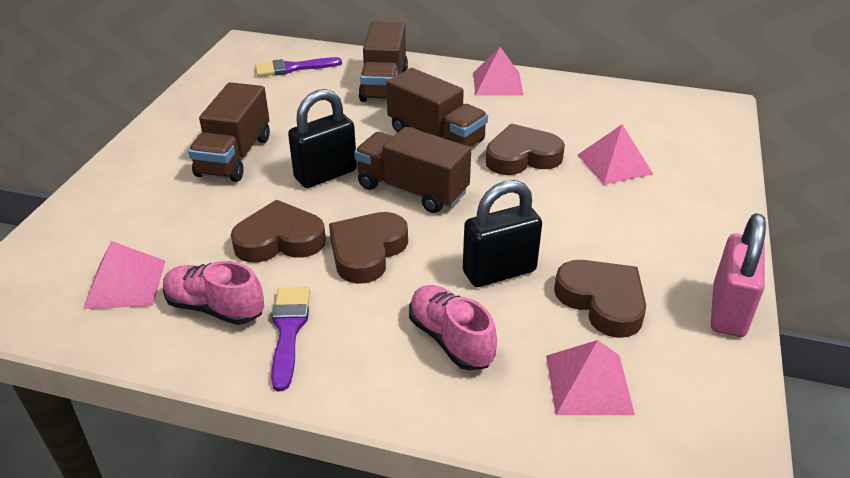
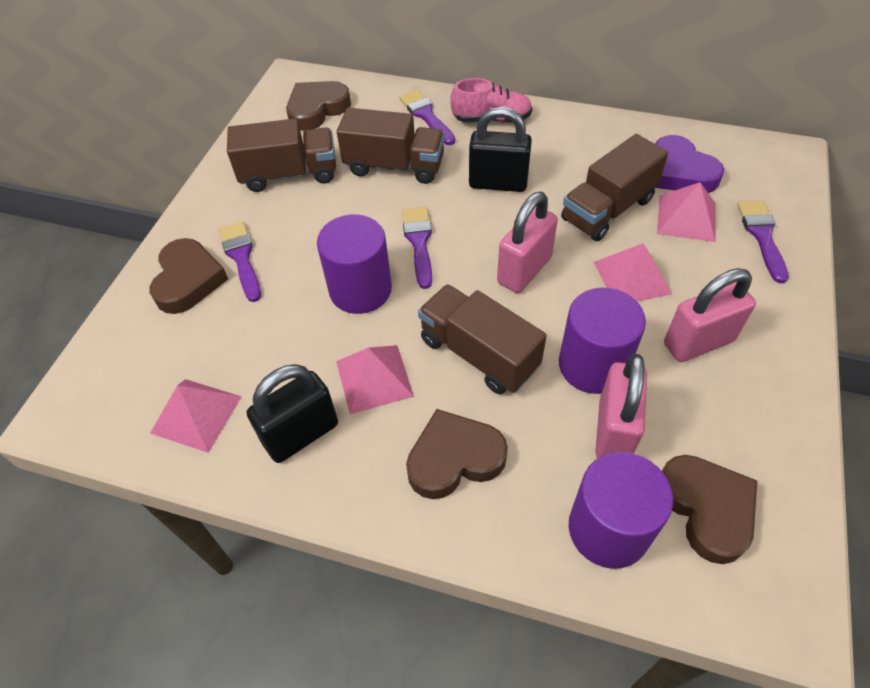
pink padlock: 1 -> 3
pink shoe: 2 -> 1
purple brush: 2 -> 4
purple cylinder: 0 -> 3
purple heart: 0 -> 1

